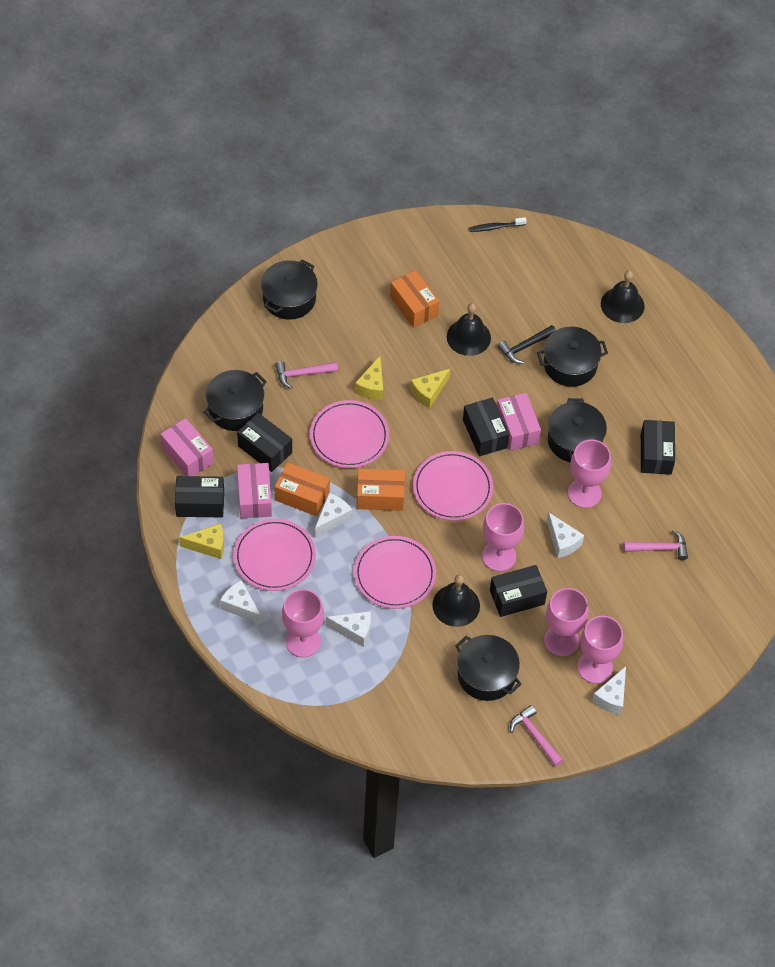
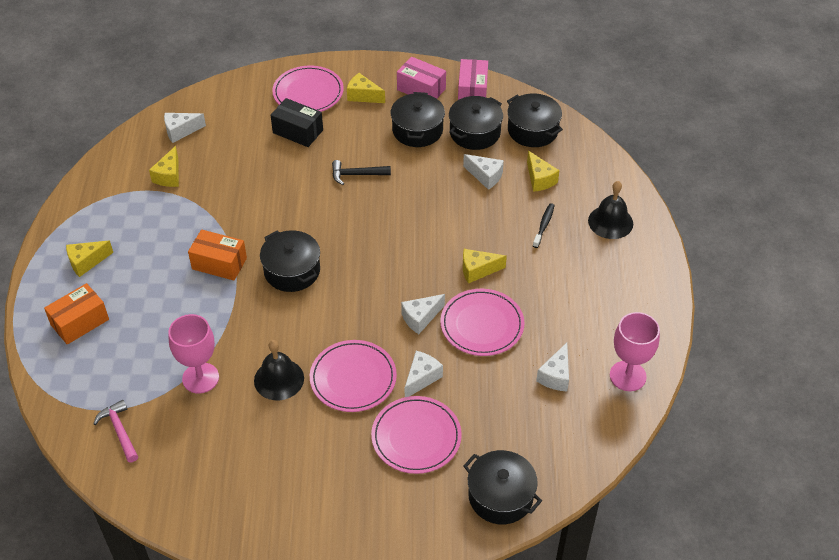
black bell: 3 -> 2
black box: 5 -> 1
orange box: 3 -> 2
pink box: 3 -> 2
pink goblet: 5 -> 2
pink hammer: 3 -> 1
yellow cheese: 3 -> 5

